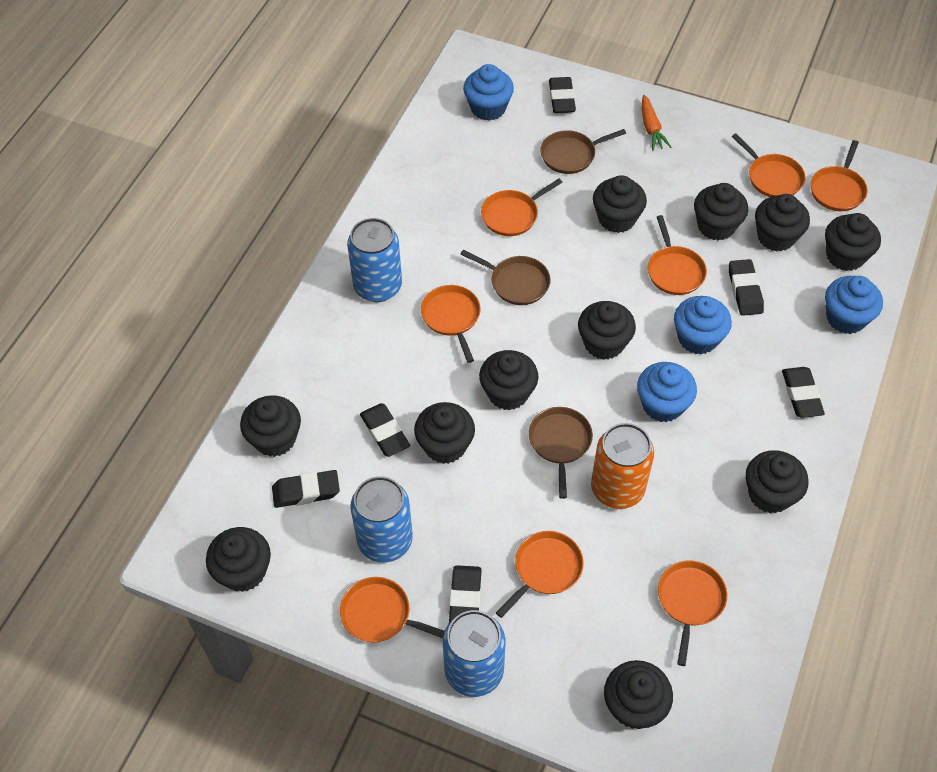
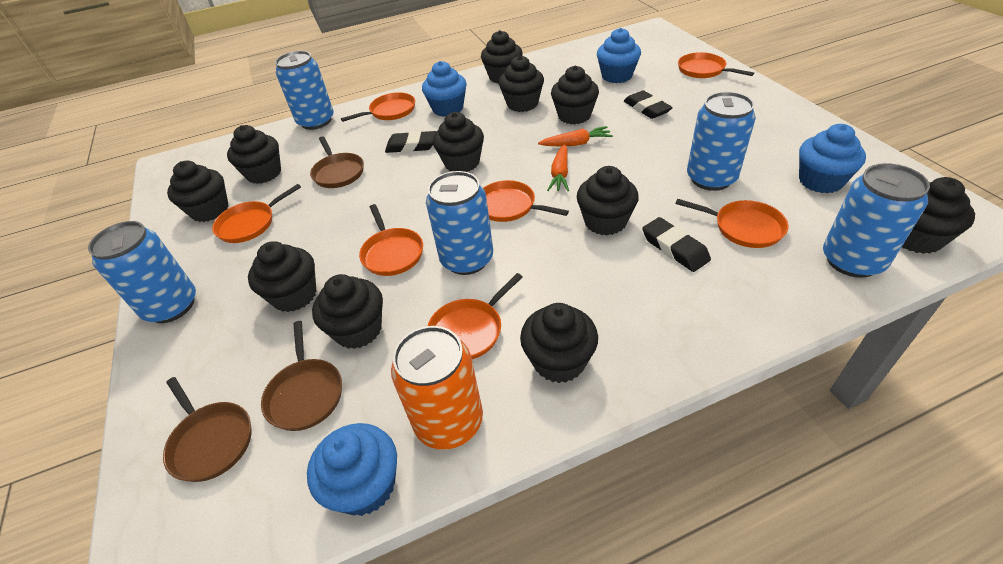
black eraser: 6 -> 3
blue can: 3 -> 5
orange carrot: 1 -> 2
orange pan: 8 -> 7

